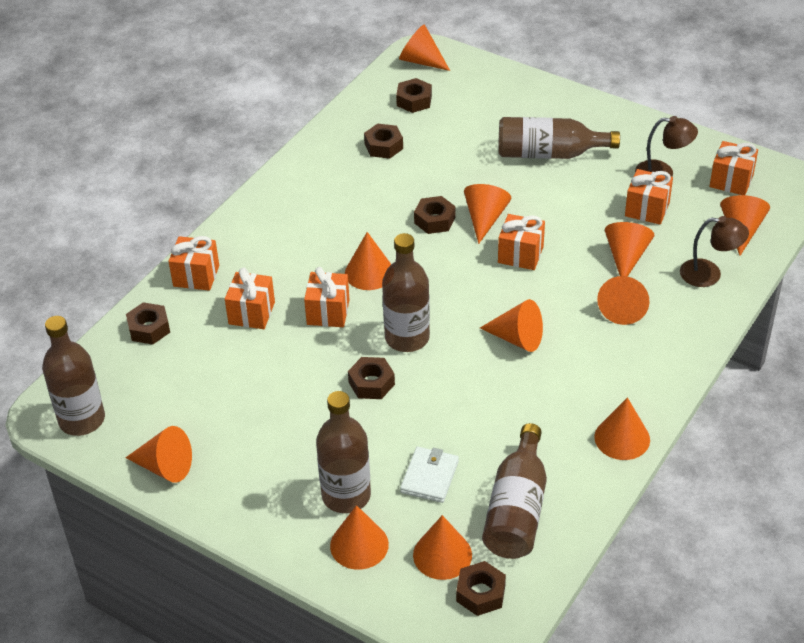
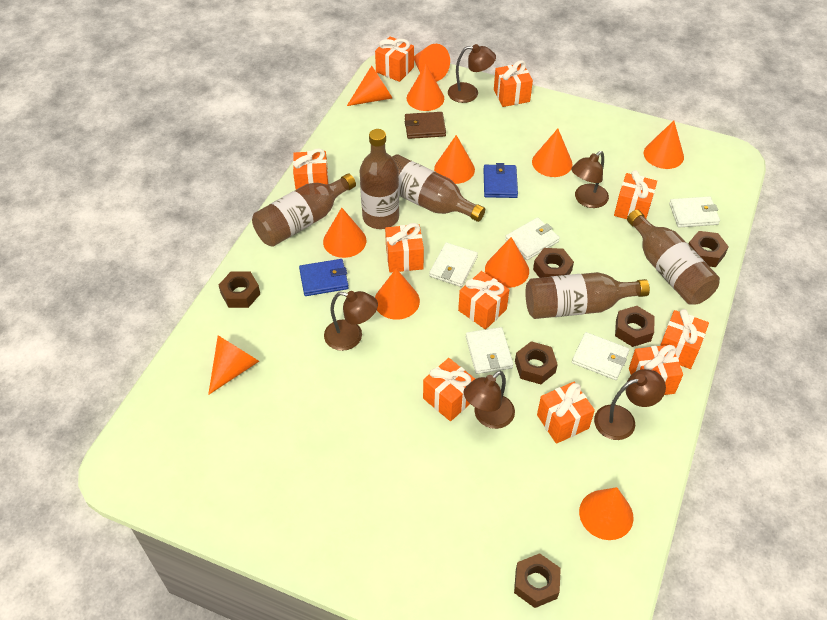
blue wallet: 0 -> 2
brown lamp: 2 -> 5
brown wallet: 0 -> 1
orange gift: 6 -> 10
white wallet: 1 -> 5

